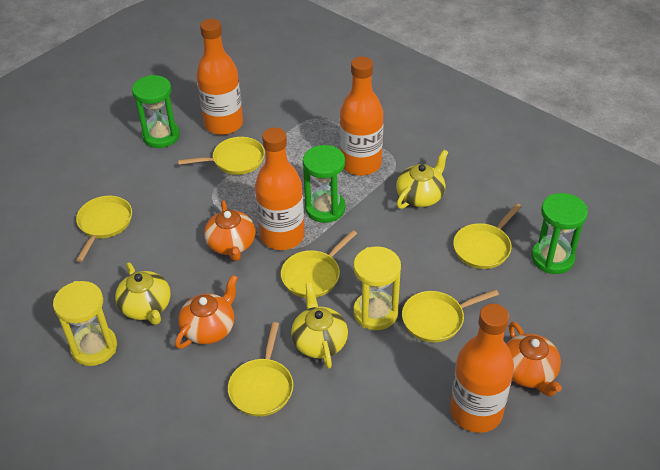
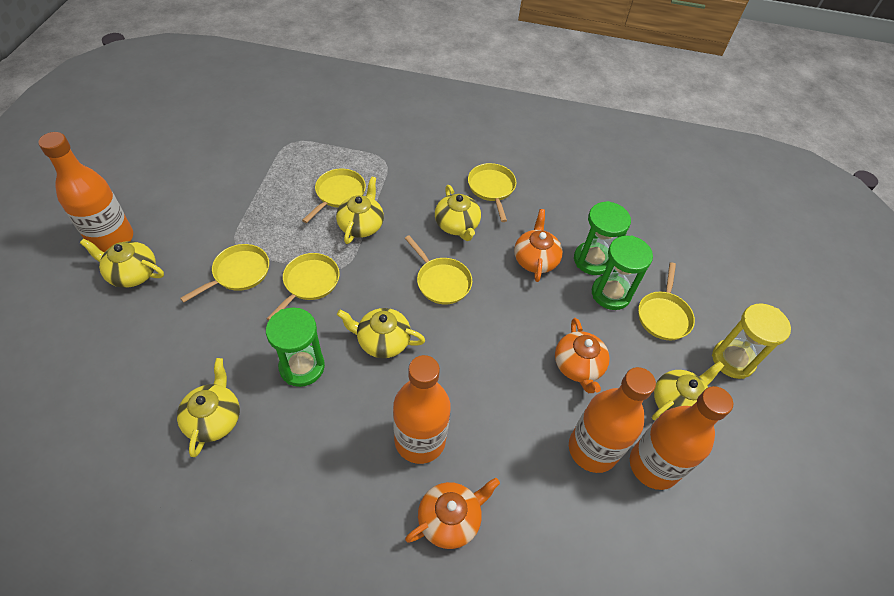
yellow hourglass: 2 -> 1
yellow teapot: 3 -> 6

